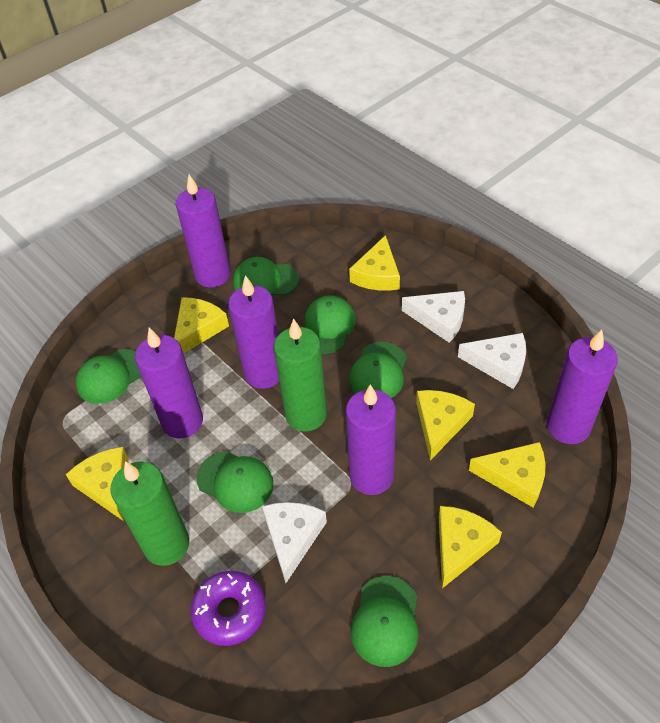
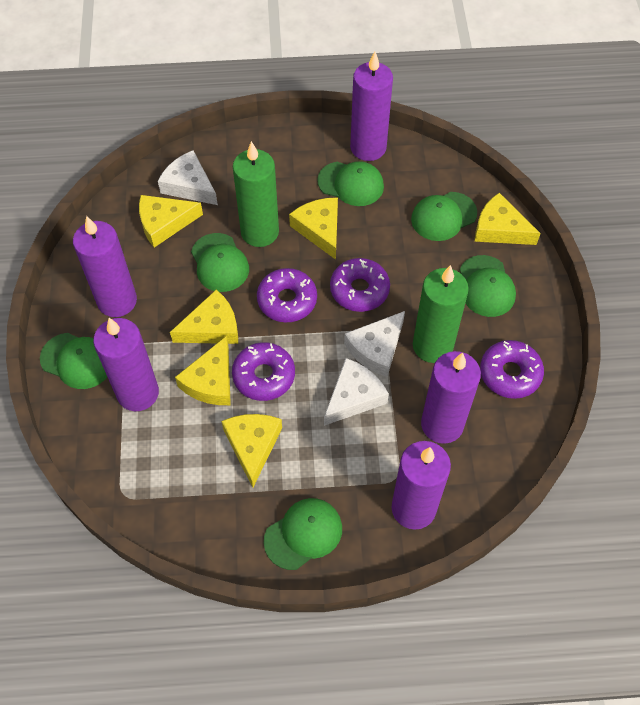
purple donut: 1 -> 4

